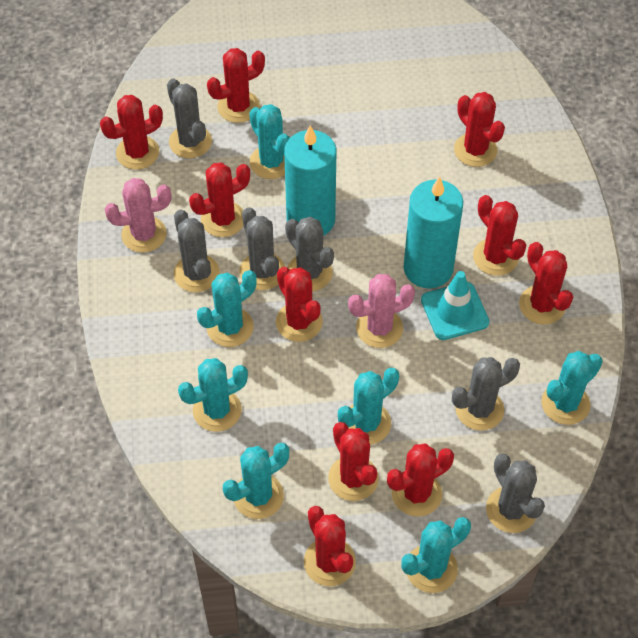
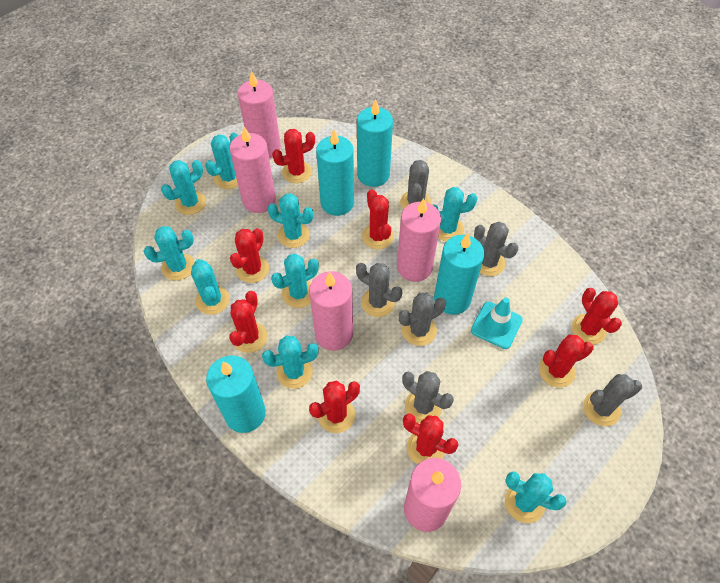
pink cactus: 2 -> 0
pink candle: 0 -> 5
red cactus: 10 -> 8
turquoise cactus: 7 -> 9
turquoise candle: 2 -> 4

